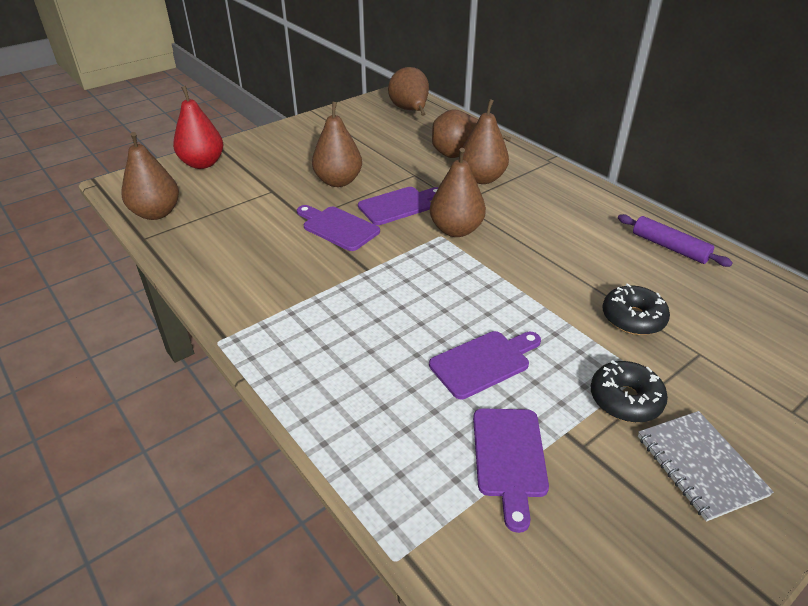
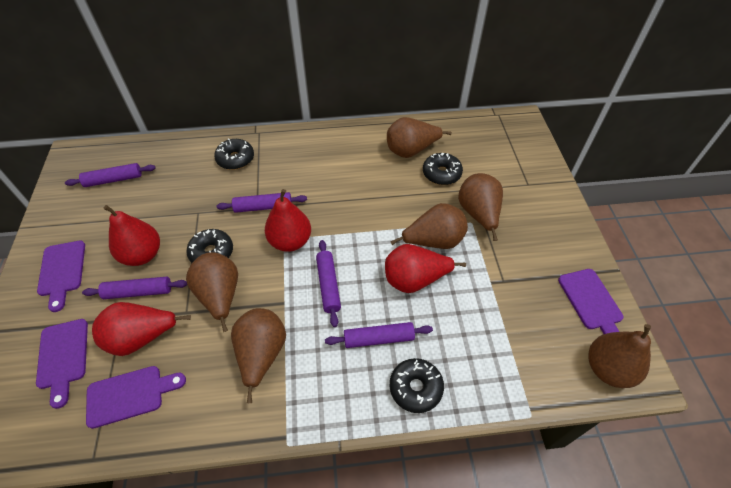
black donut: 2 -> 4
grey notebook: 1 -> 0
purple rolling pin: 1 -> 5
red pear: 1 -> 4

